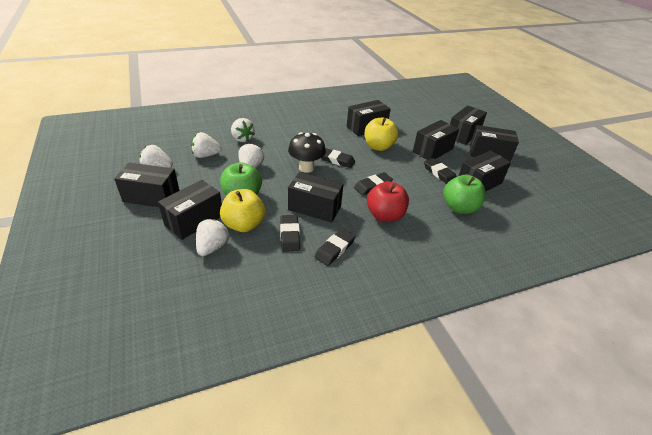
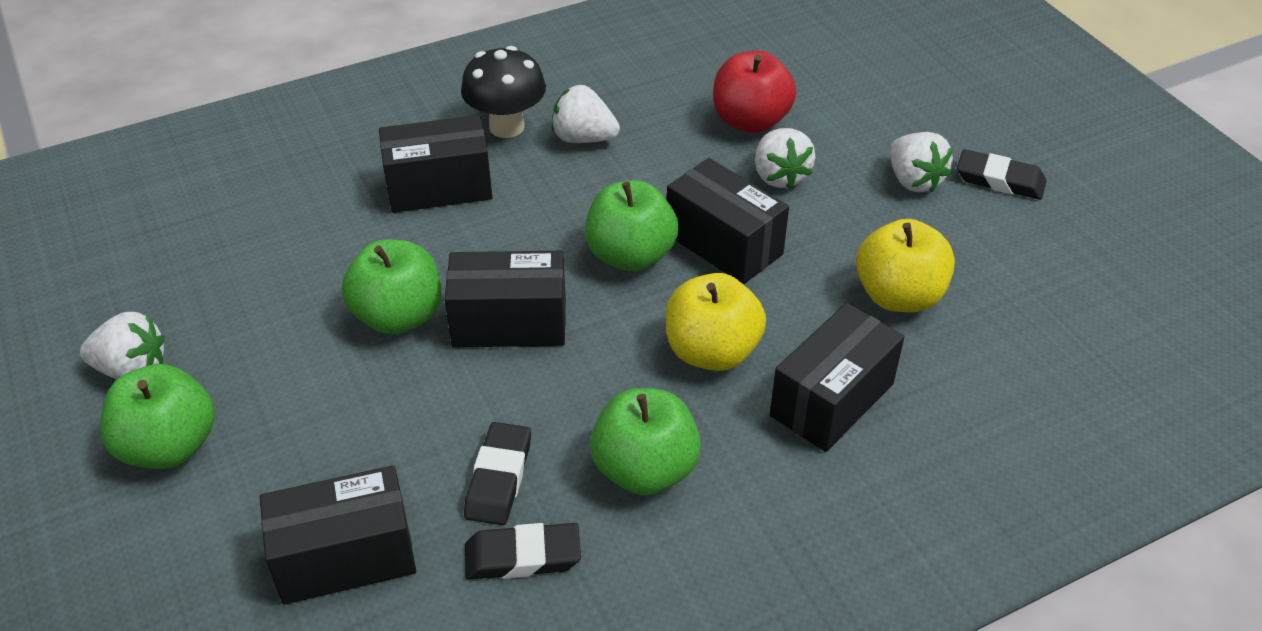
black box: 8 -> 5
black eraser: 5 -> 3
green apple: 2 -> 4
white strawberry: 5 -> 4

